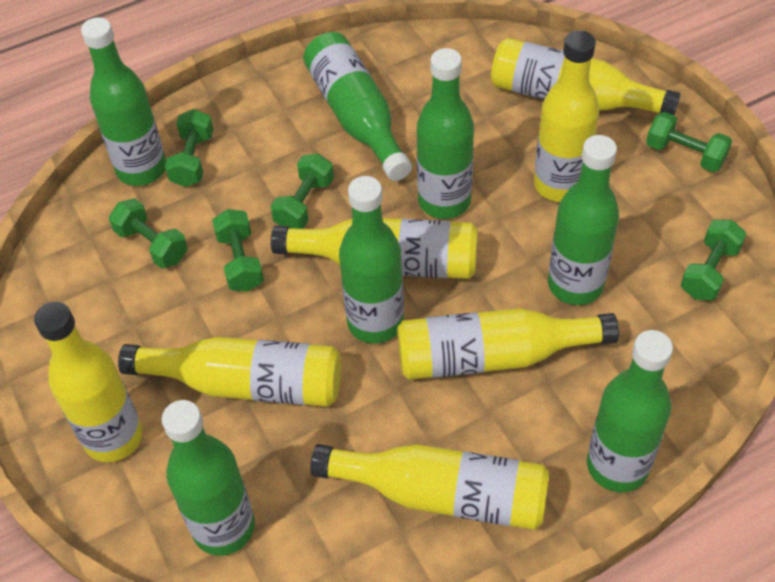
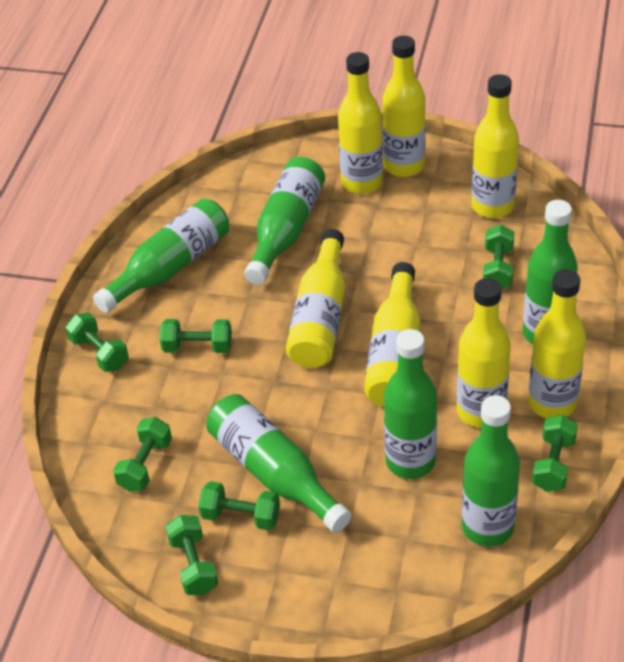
green bottle: 7 -> 6
green dumbbell: 6 -> 7

